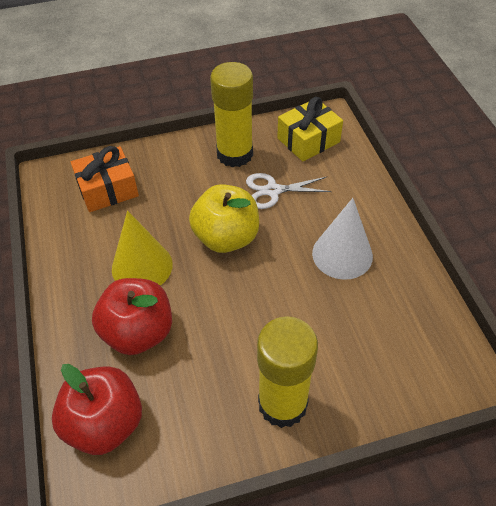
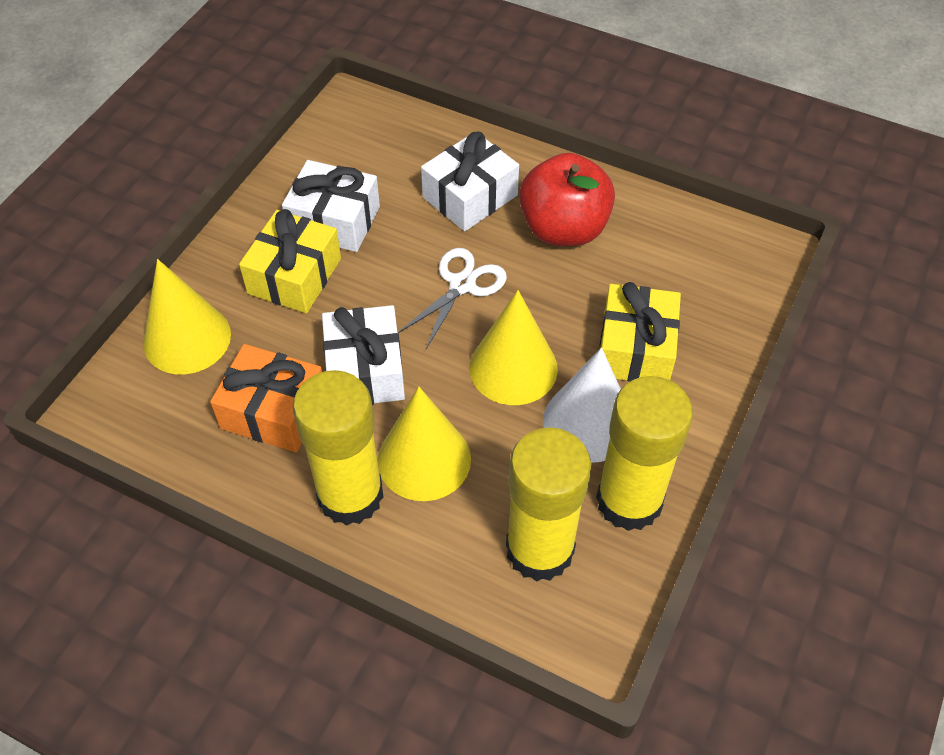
red apple: 2 -> 1
white gift: 0 -> 3
yellow apple: 1 -> 0
yellow cone: 1 -> 3
yellow gift: 1 -> 2
yellow glue stick: 2 -> 3

